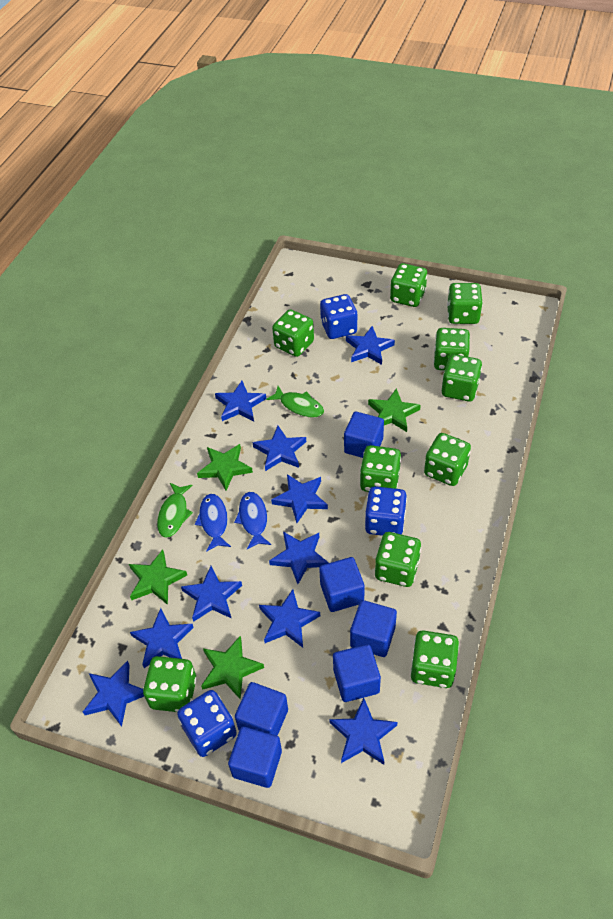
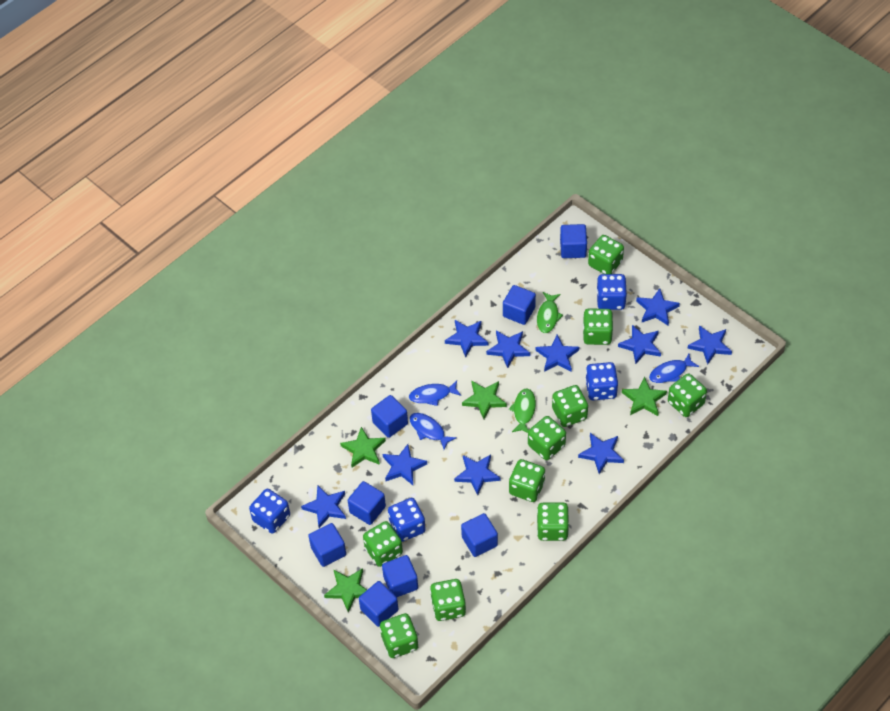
blue cube: 6 -> 8
blue dice: 3 -> 4
blue fish: 2 -> 3

